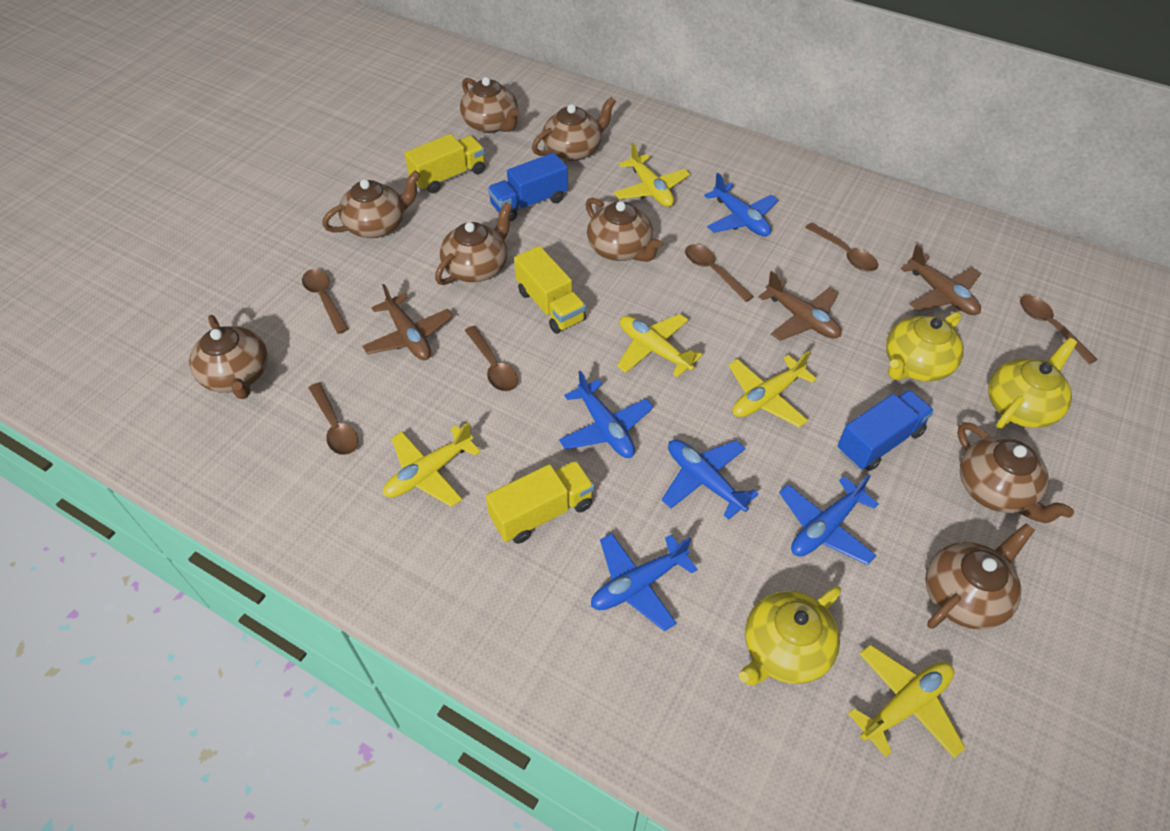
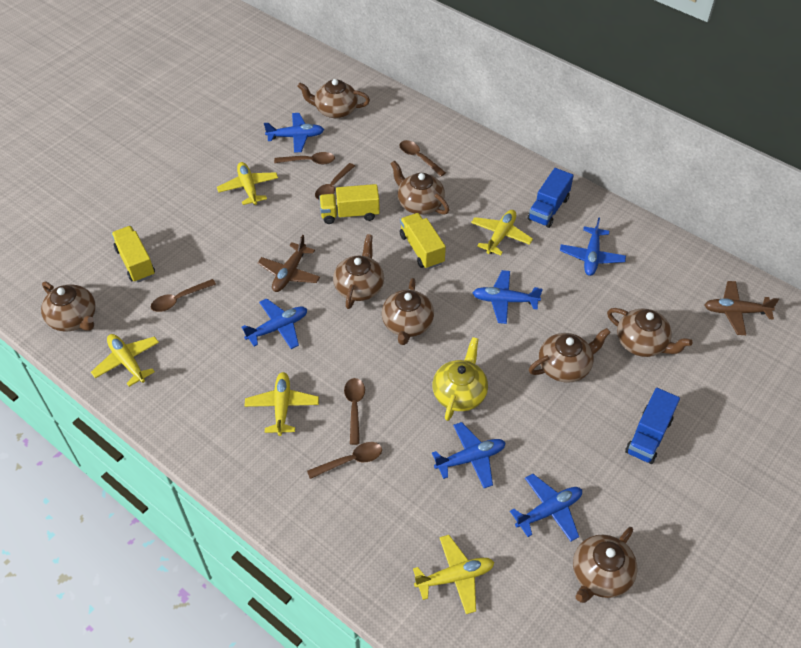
blue plane: 5 -> 6
brown plane: 3 -> 2
yellow teapot: 3 -> 1

